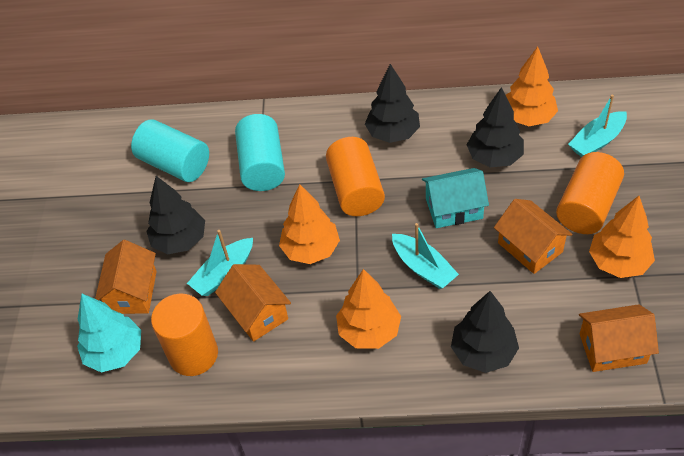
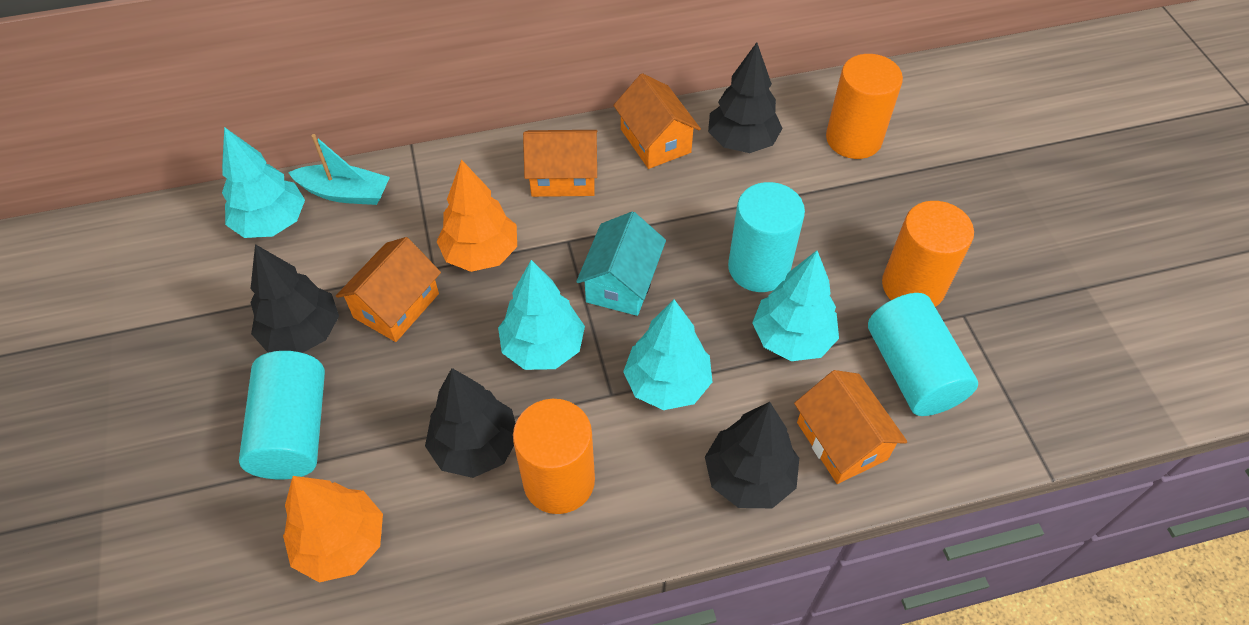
orange tree: 4 -> 2
turquoise boat: 3 -> 1
turquoise cylinder: 2 -> 3
turquoise tree: 1 -> 4

